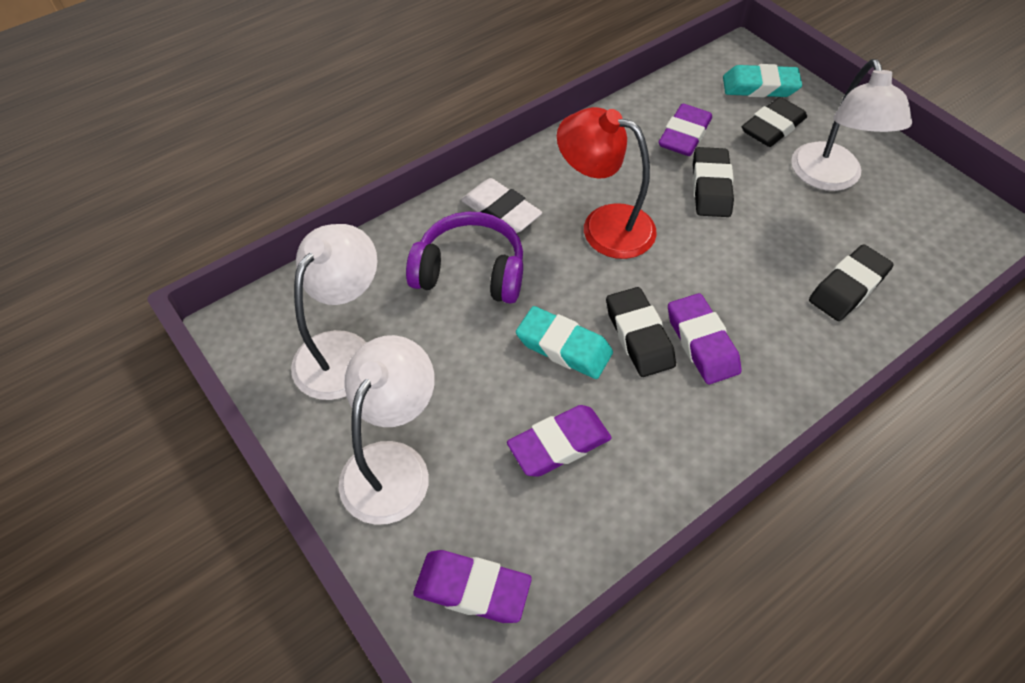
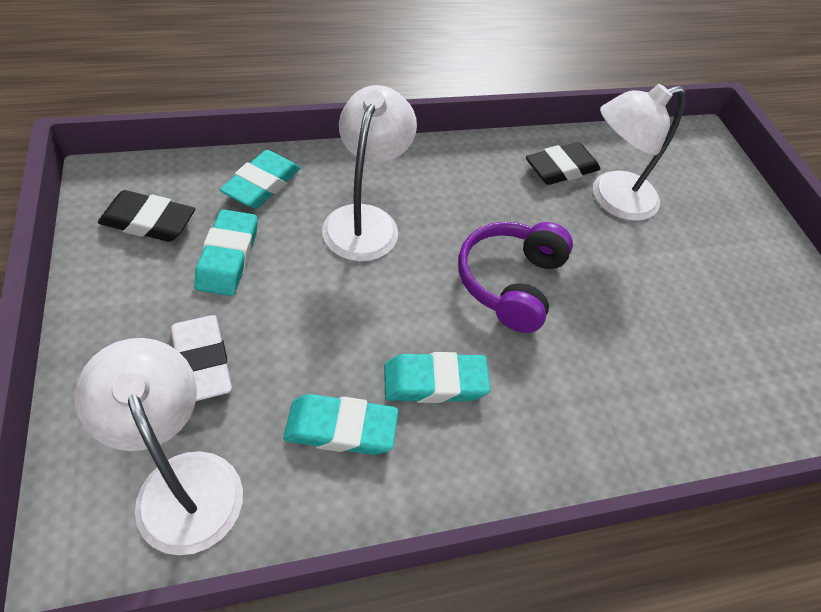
black eraser: 4 -> 2
purple eraser: 4 -> 0
red lamp: 1 -> 0
turquoise eraser: 2 -> 4

